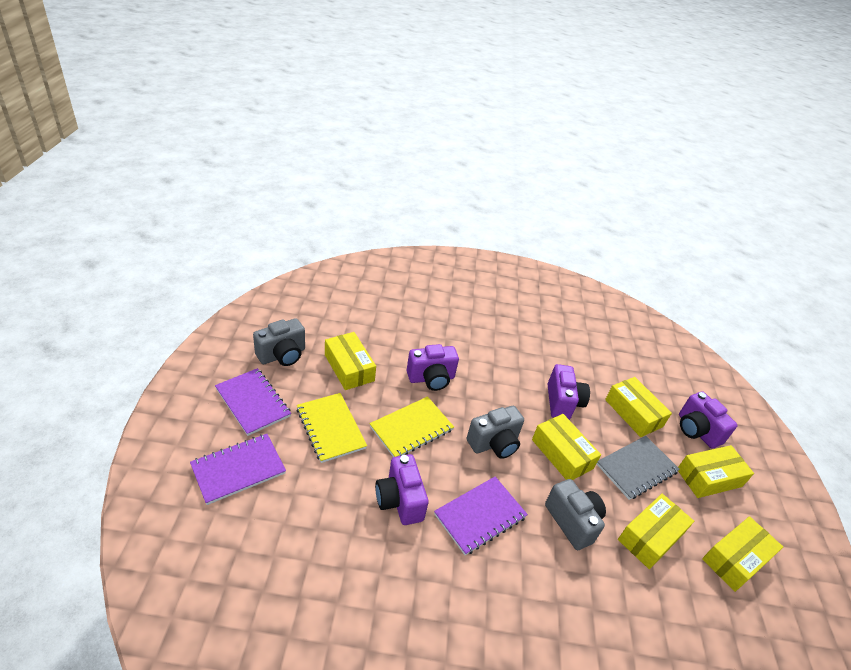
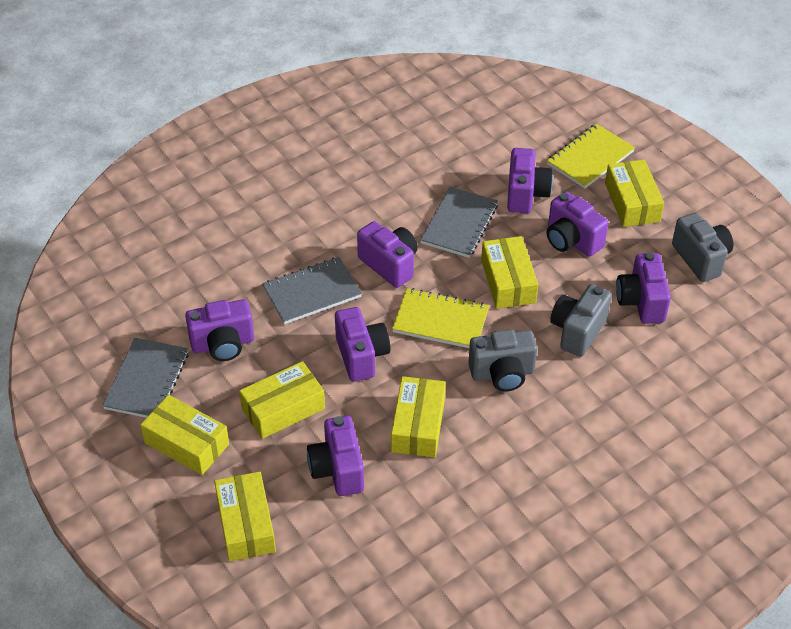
grey notebook: 1 -> 3
purple camera: 4 -> 7
purple notebook: 3 -> 0

